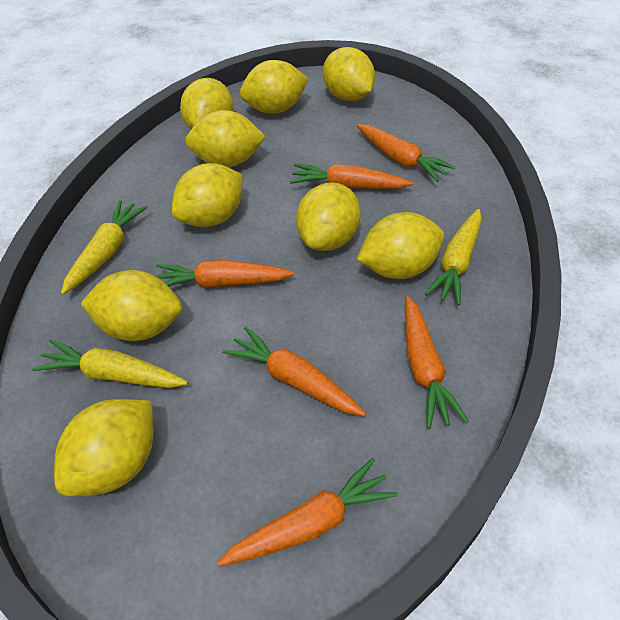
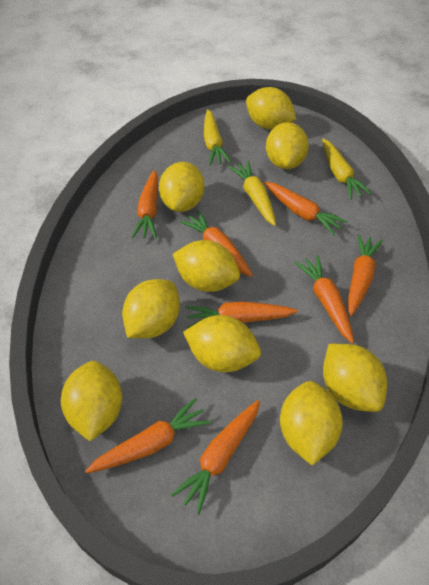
orange carrot: 6 -> 8

